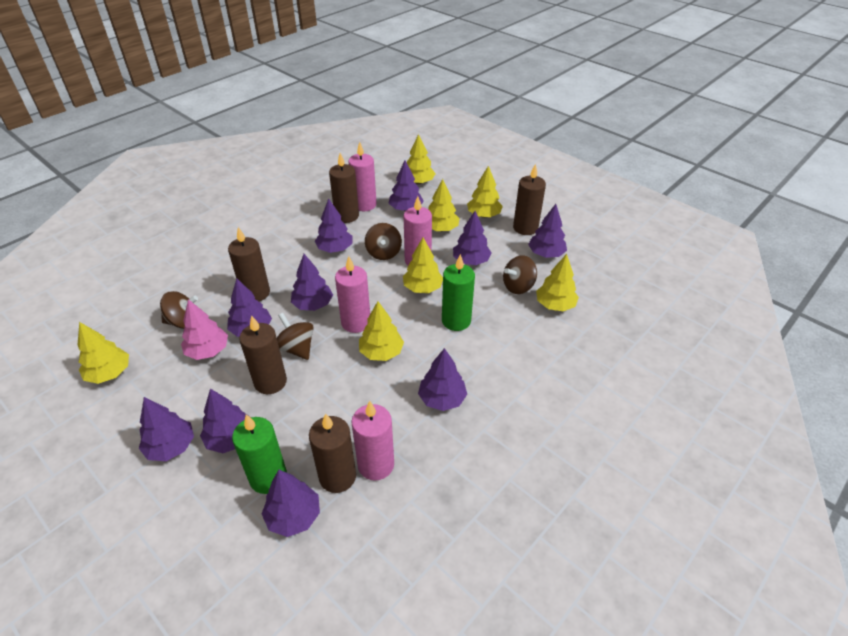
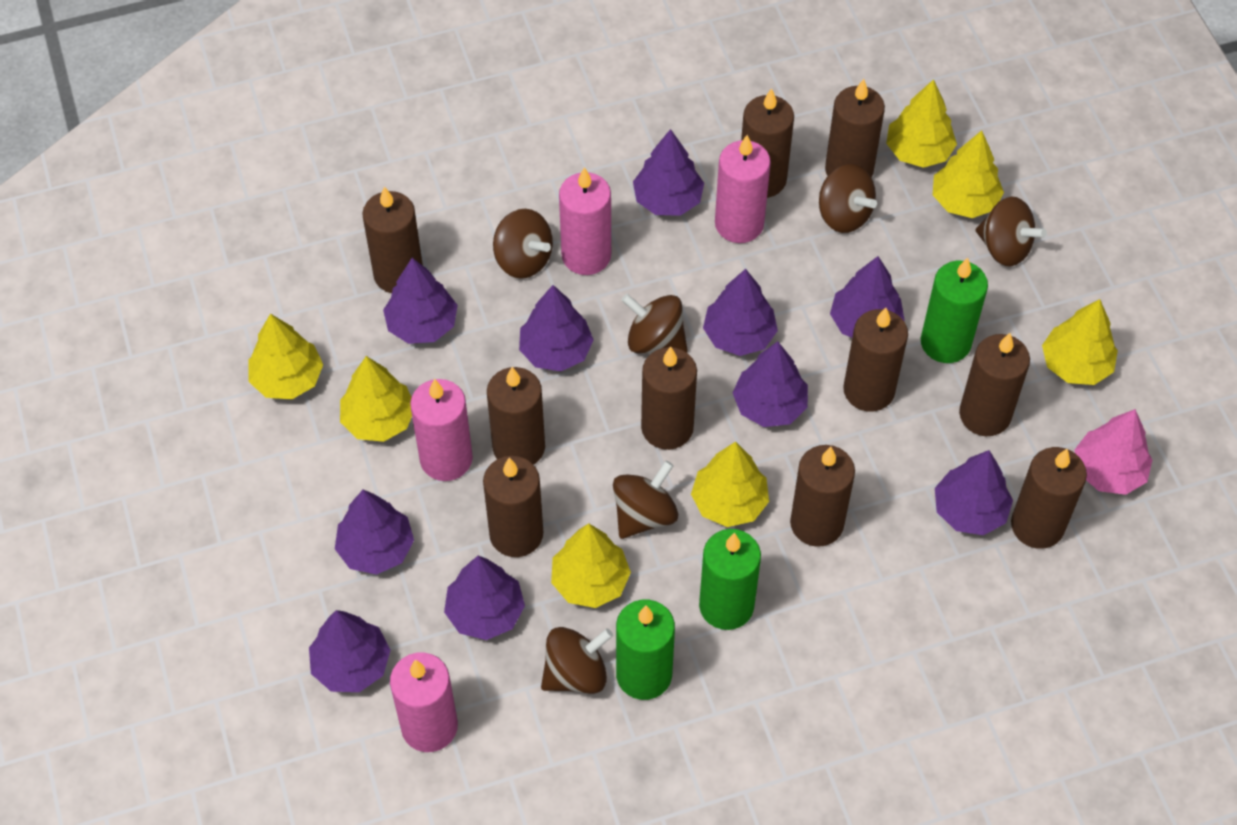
brown candle: 5 -> 10
brown spinning top: 4 -> 6
green candle: 2 -> 3

